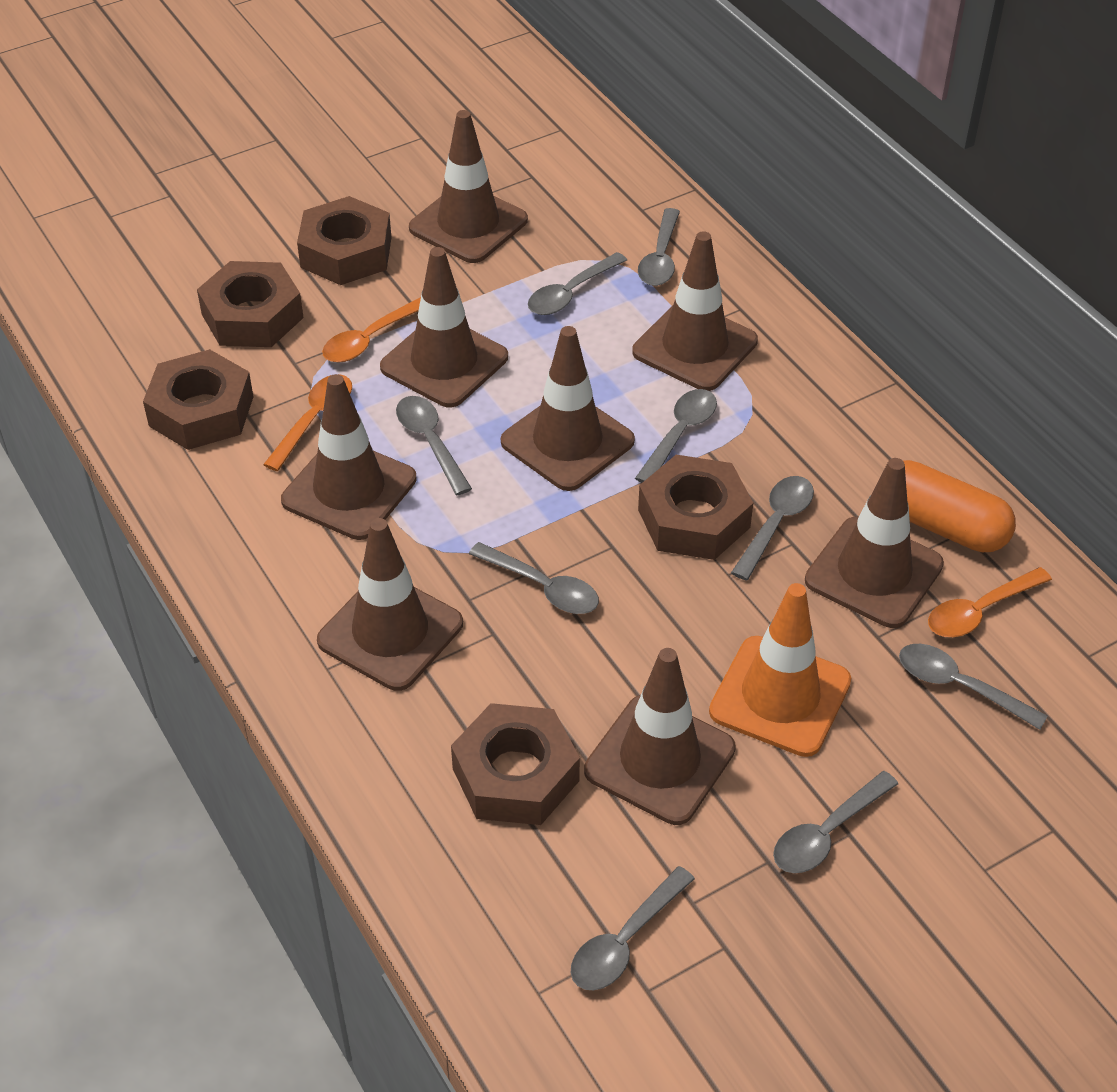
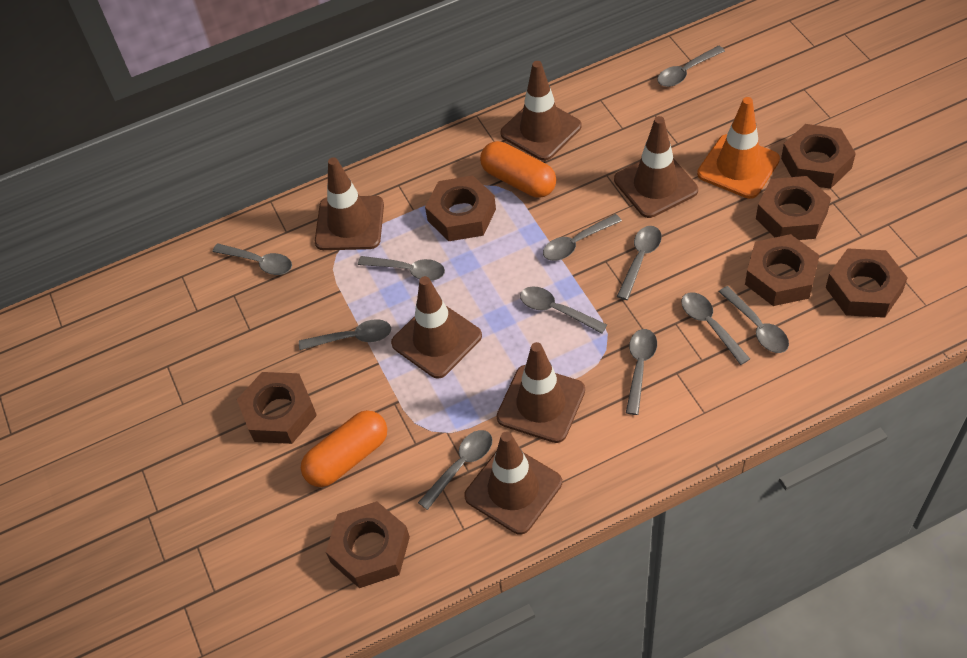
brown nut: 5 -> 7
brown traffic cone: 8 -> 6
grey spoon: 9 -> 11
orange capsule: 1 -> 2
orange spoon: 3 -> 0

